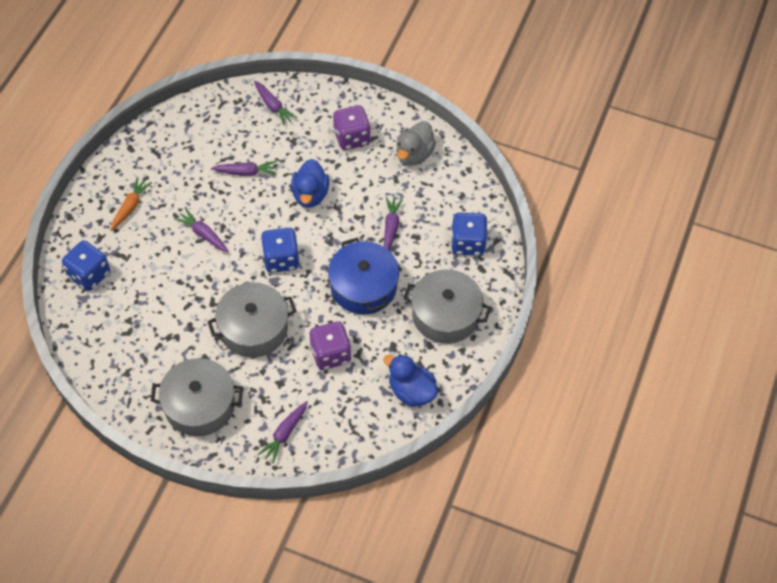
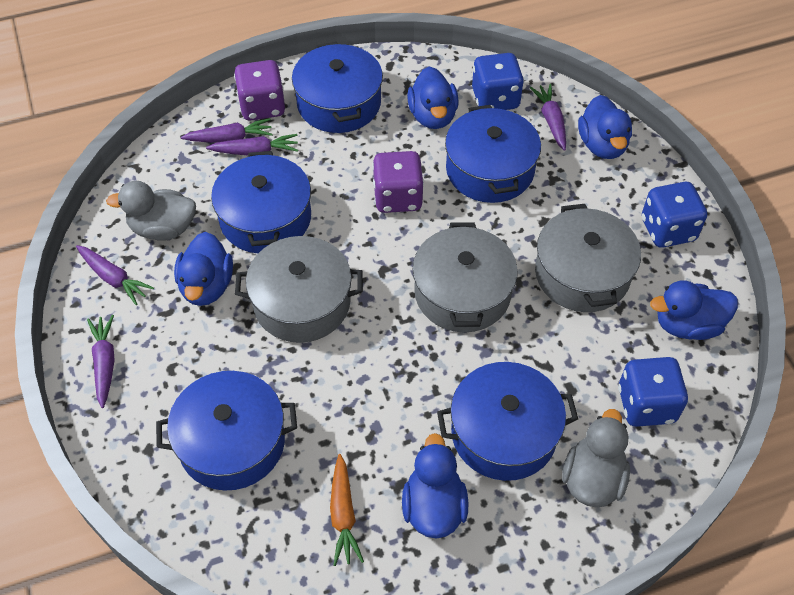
blue duck: 2 -> 5
blue pot: 1 -> 5
grey duck: 1 -> 2

